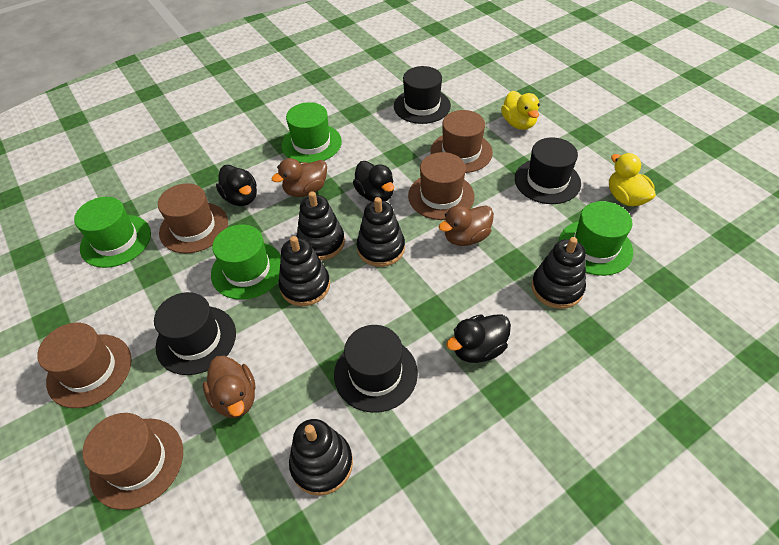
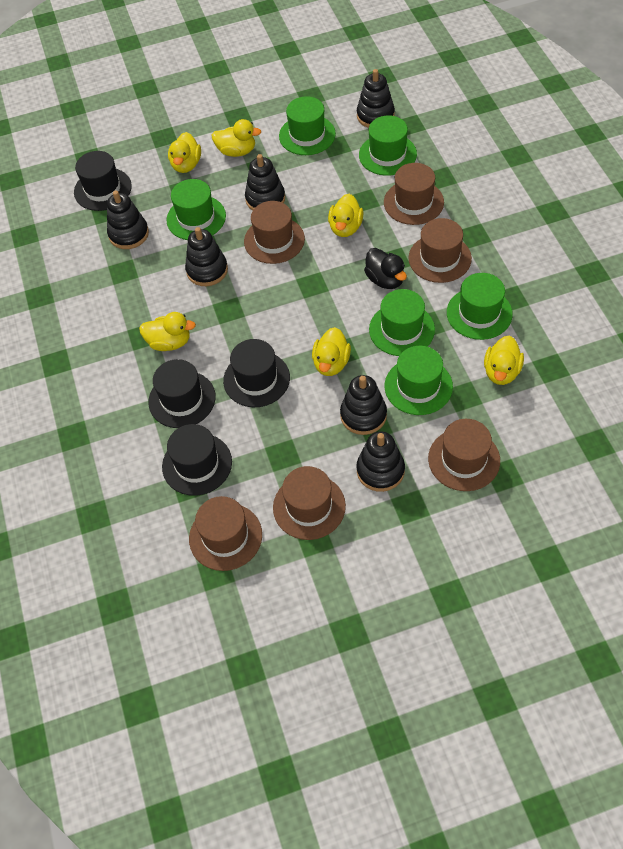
black duck: 3 -> 1
black stacking toy: 5 -> 6
brown duck: 3 -> 0
brown hat: 5 -> 6
green hat: 4 -> 6
yellow duck: 2 -> 6

